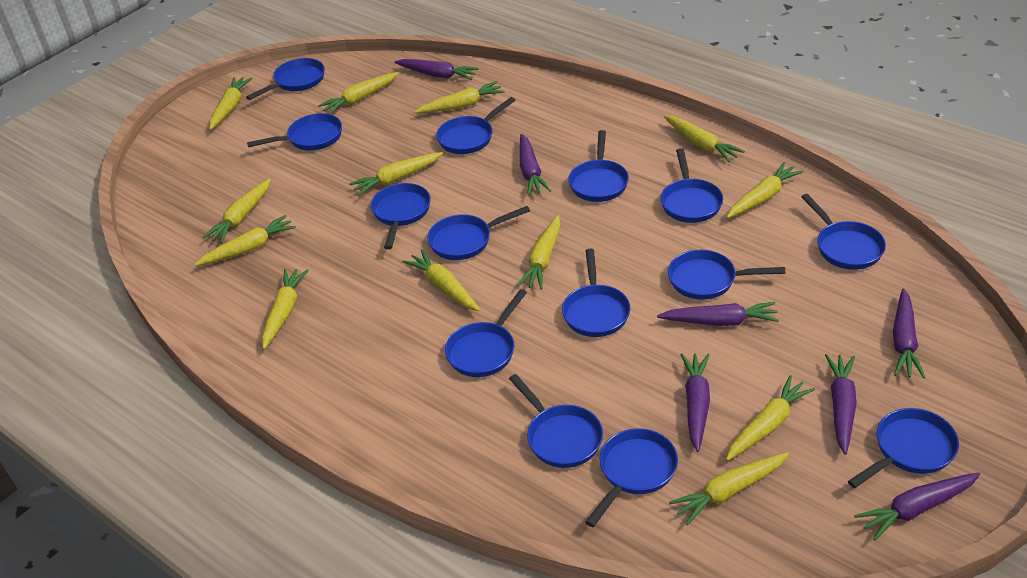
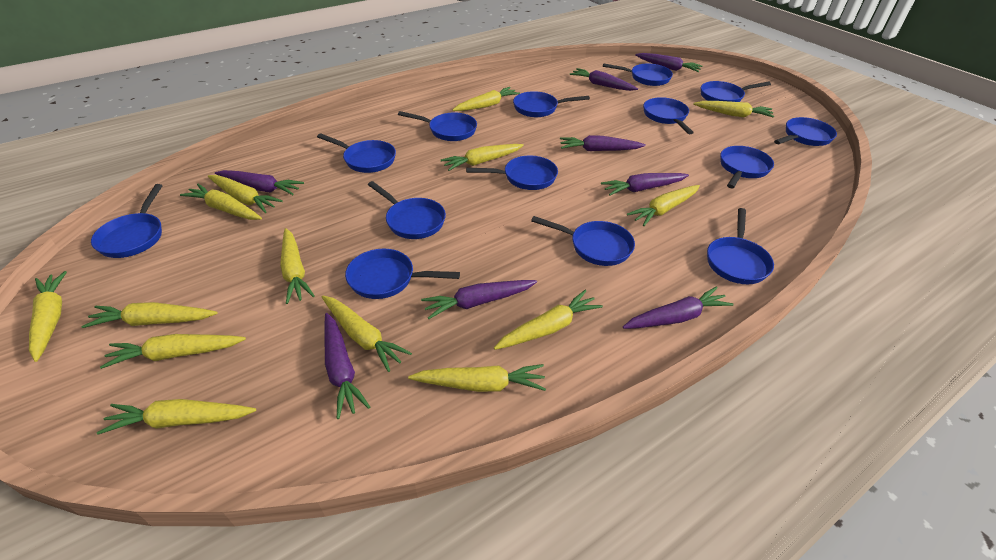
purple carrot: 7 -> 8
yellow carrot: 13 -> 14

